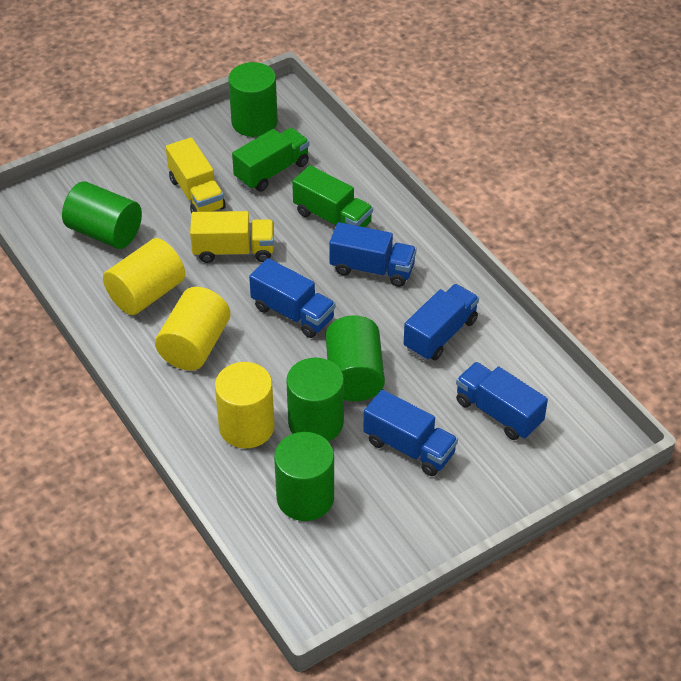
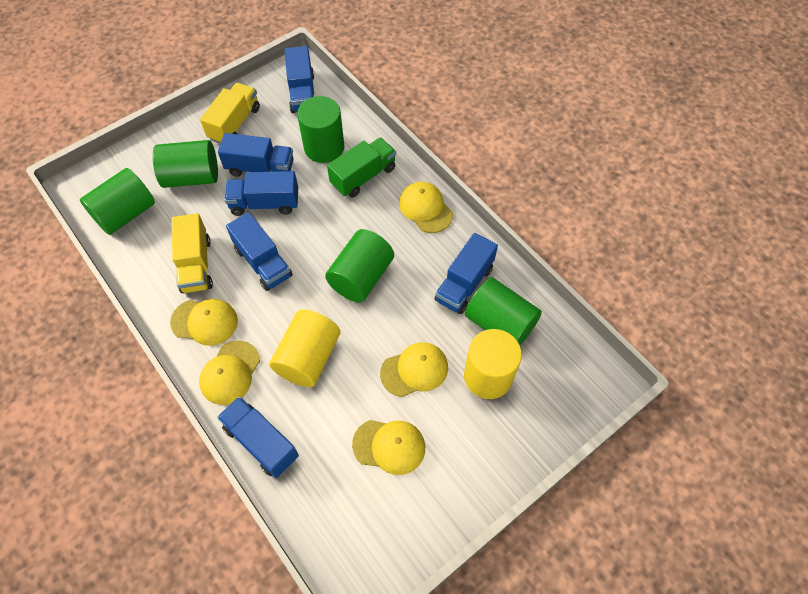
blue truck: 5 -> 6
green truck: 2 -> 1
yellow cap: 0 -> 5
yellow cylinder: 3 -> 2

